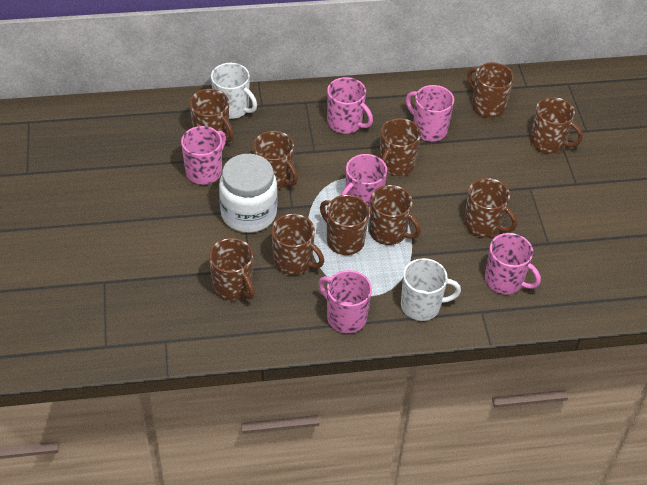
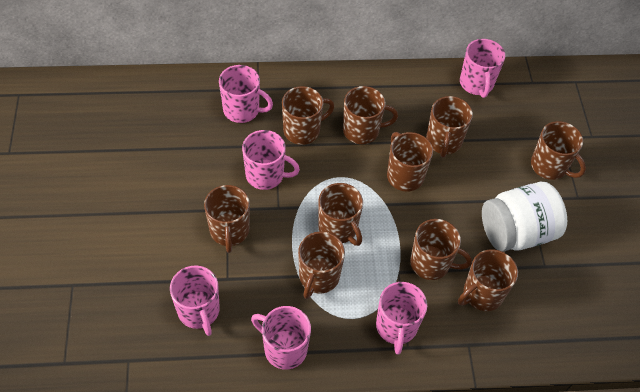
white mug: 2 -> 0

